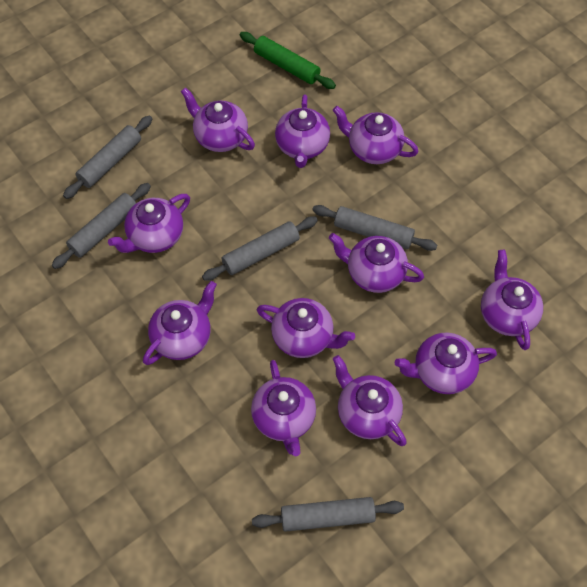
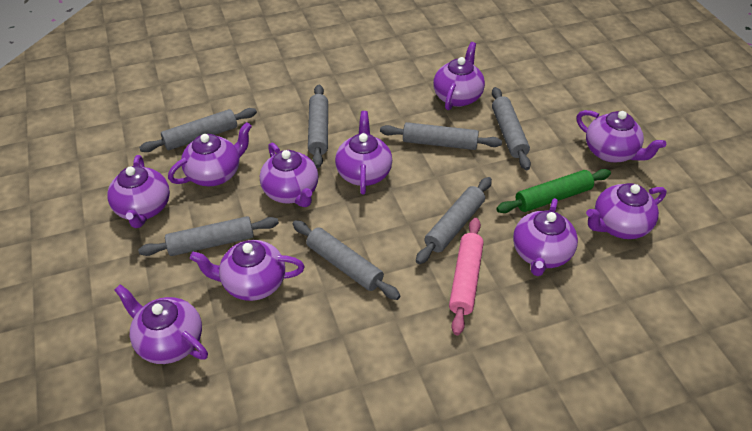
grey rolling pin: 5 -> 7
pink rolling pin: 0 -> 1
purple teapot: 11 -> 10

